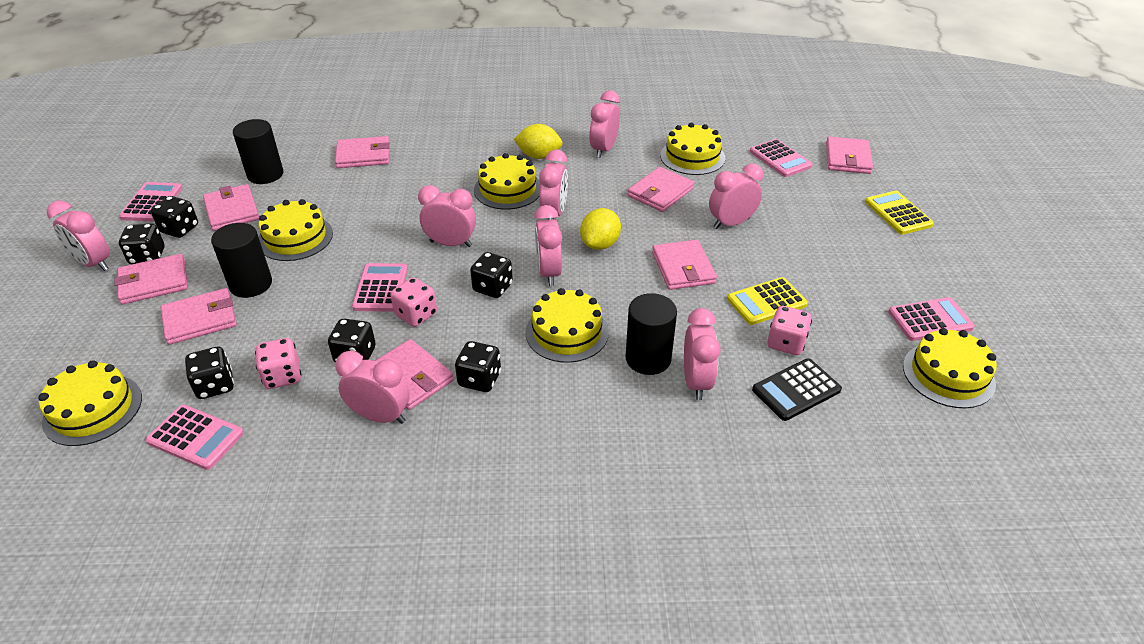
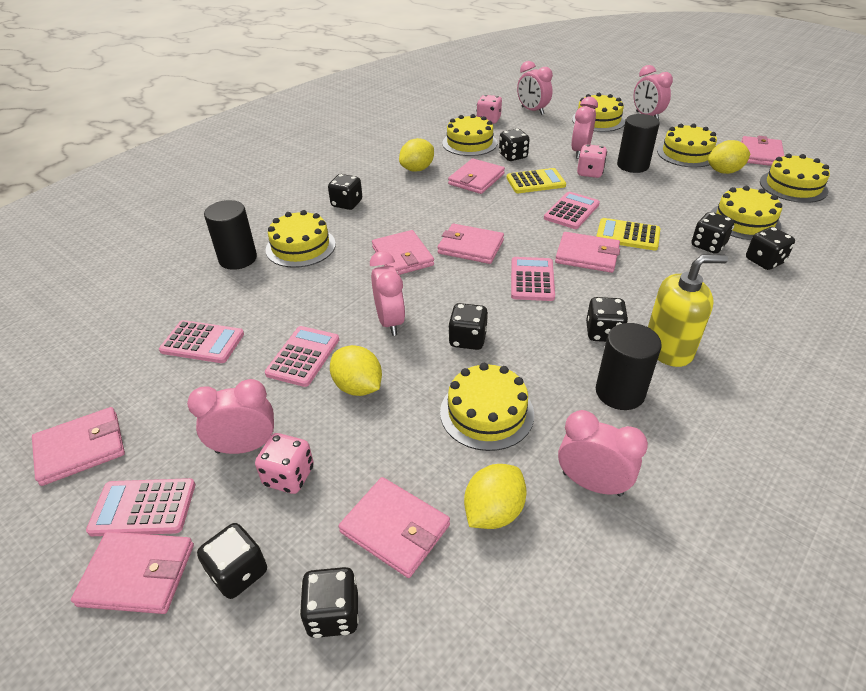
black calculator: 1 -> 0
black dice: 6 -> 8
pink clock: 8 -> 6
yellow cake: 6 -> 7
yellow lemon: 2 -> 4
yellow soap dispenser: 0 -> 1

